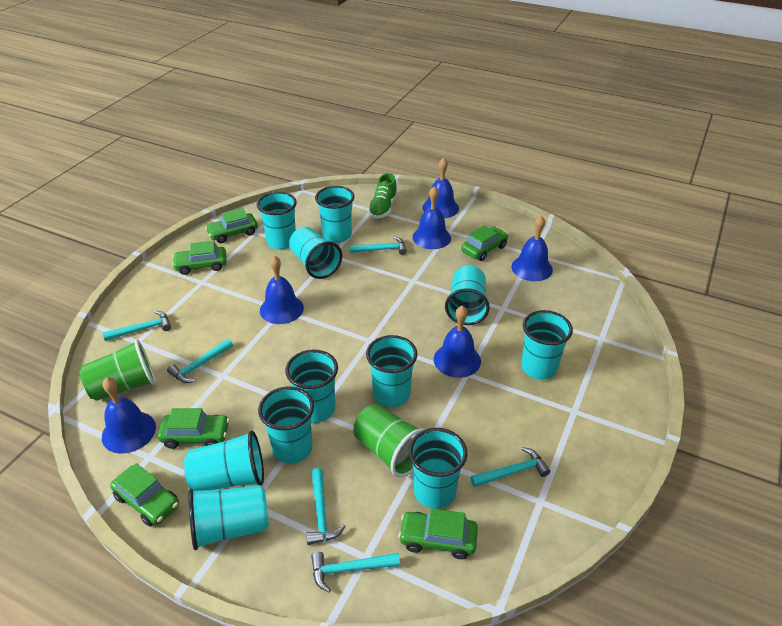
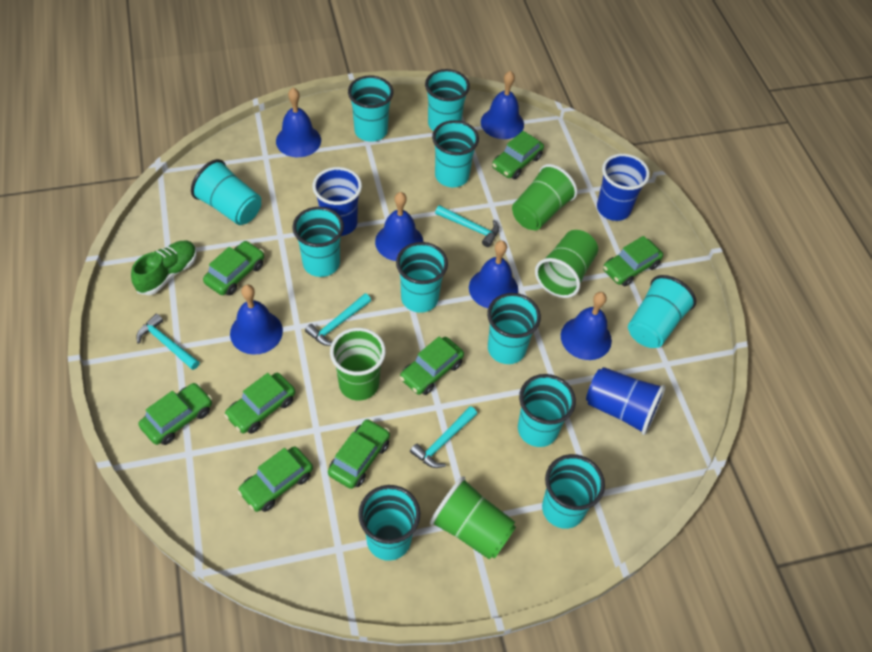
blue cup: 0 -> 3
green car: 6 -> 8
green cup: 2 -> 4
turquoise hammer: 6 -> 4

